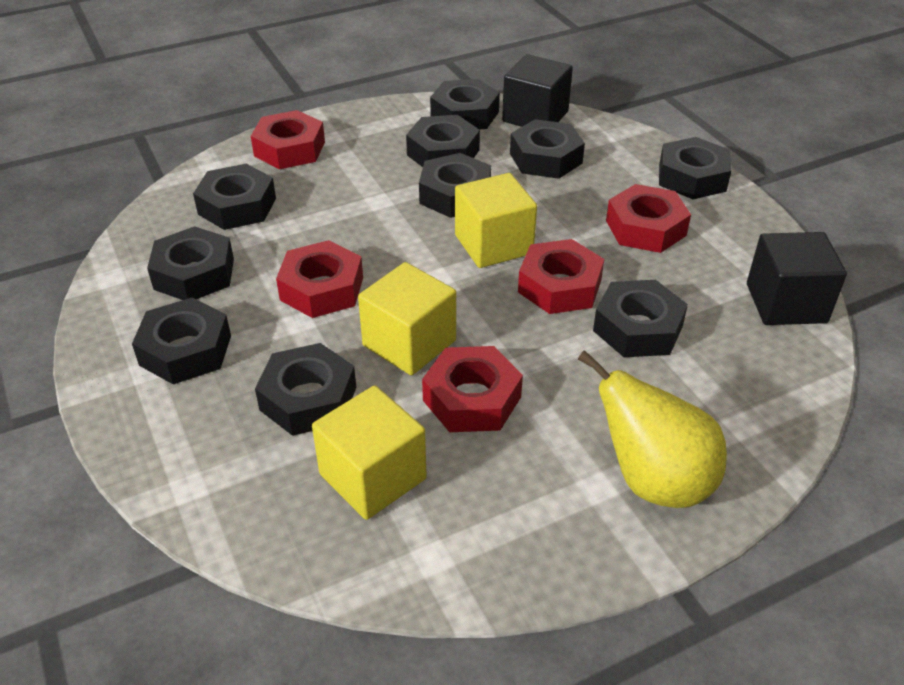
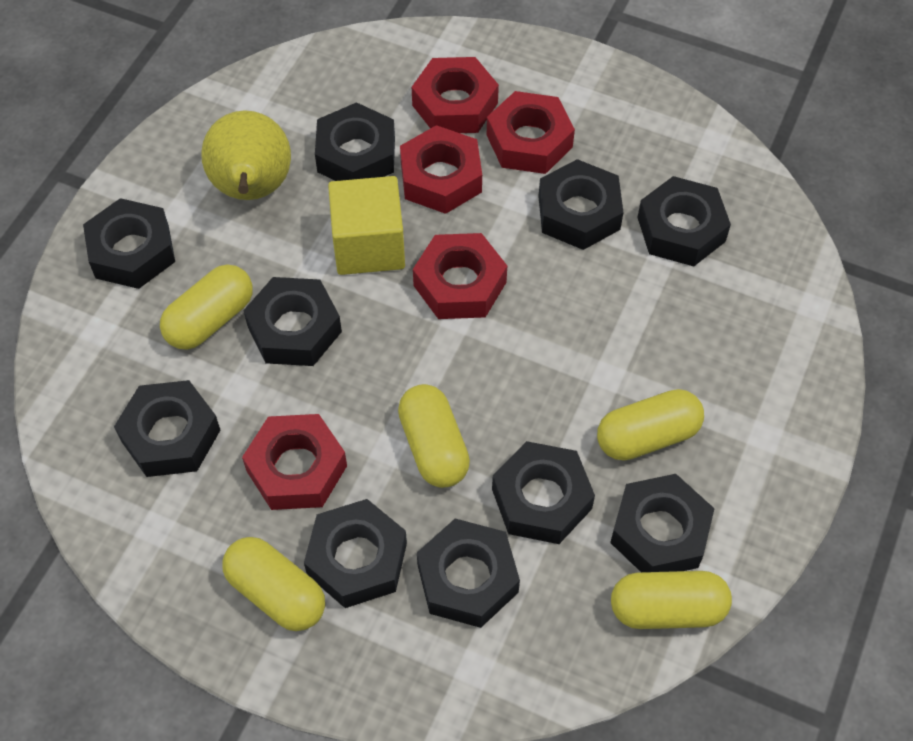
black cube: 2 -> 0
yellow capsule: 0 -> 5
yellow cube: 3 -> 1

